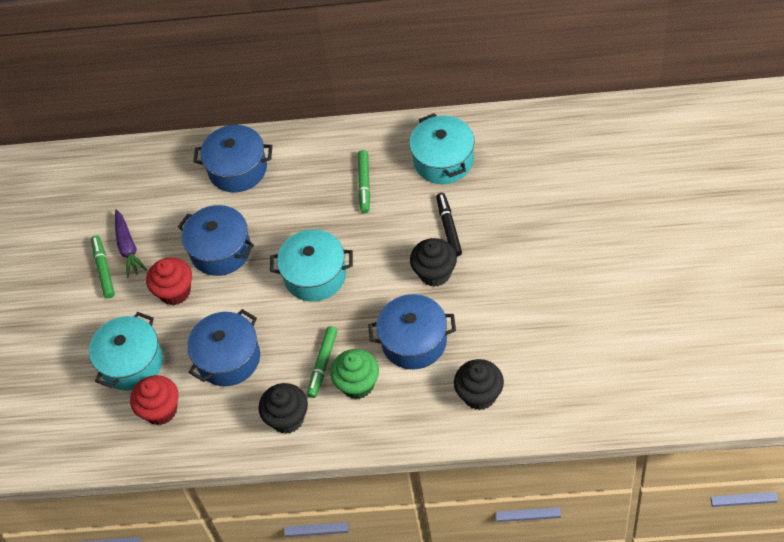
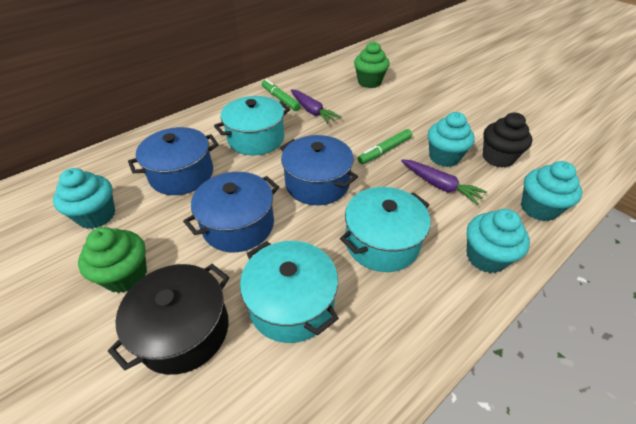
black cupcake: 3 -> 1
black marker: 1 -> 0
black pot: 0 -> 1
blue pot: 4 -> 3
green cupcake: 1 -> 2
green marker: 3 -> 2
purple carrot: 1 -> 2
red cupcake: 2 -> 0
turquoise cupcake: 0 -> 4

